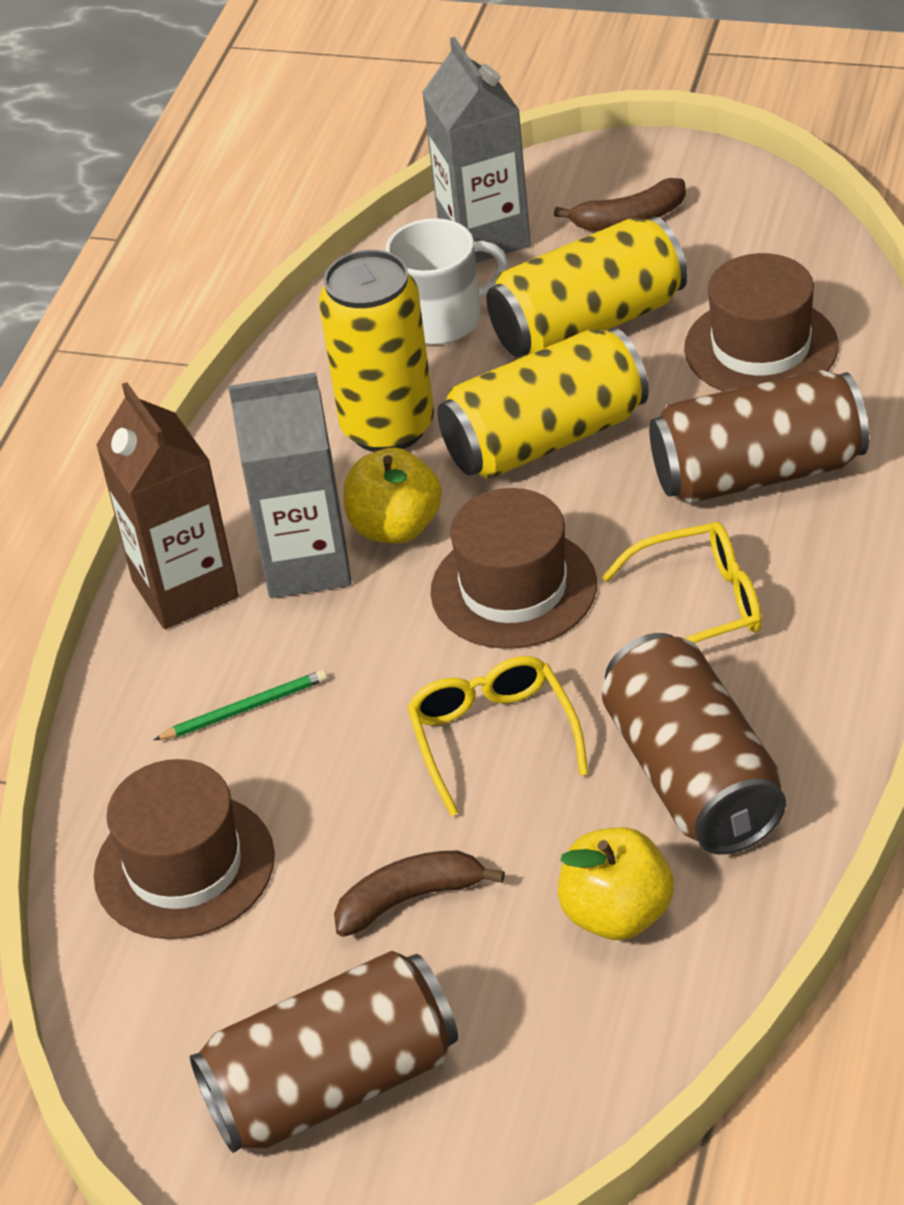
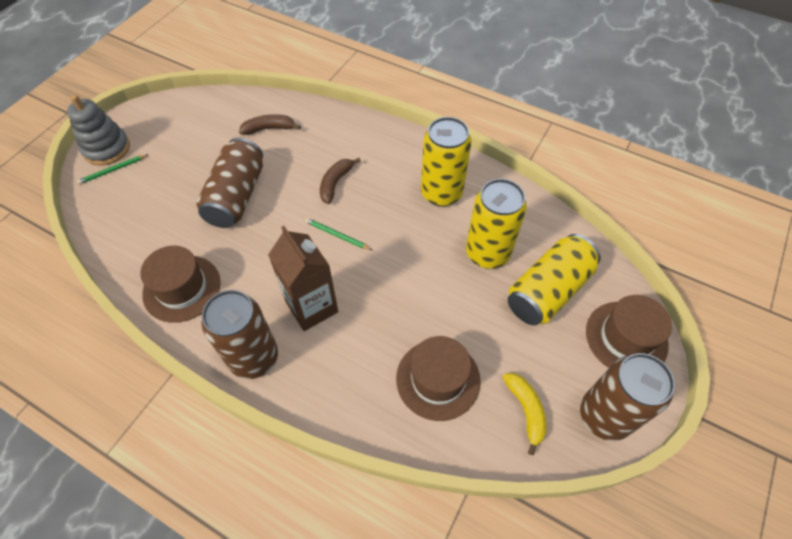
green pencil: 1 -> 2
grey carton: 2 -> 0
grey stacking toy: 0 -> 1
white mug: 1 -> 0
yellow apple: 2 -> 0
yellow banana: 0 -> 1
yellow glasses: 2 -> 0

